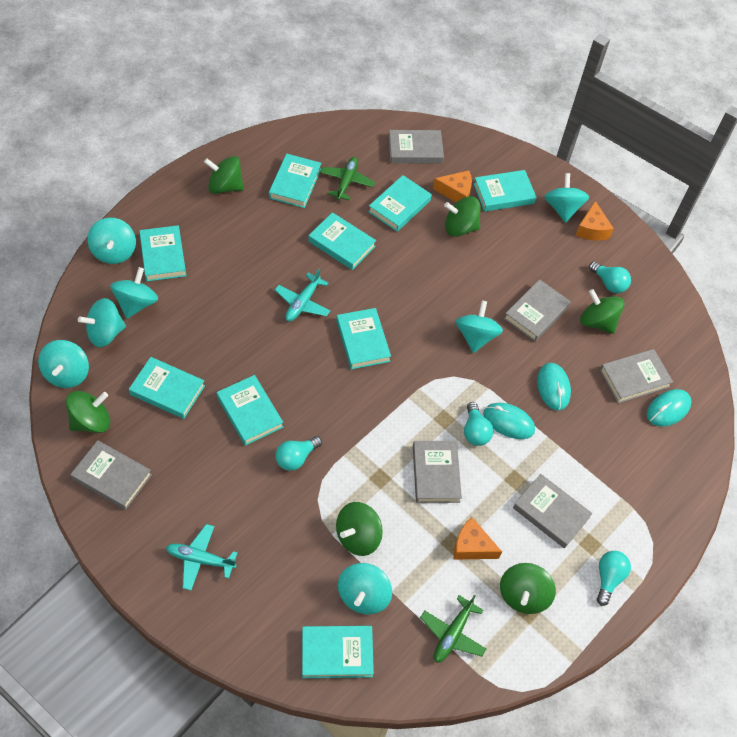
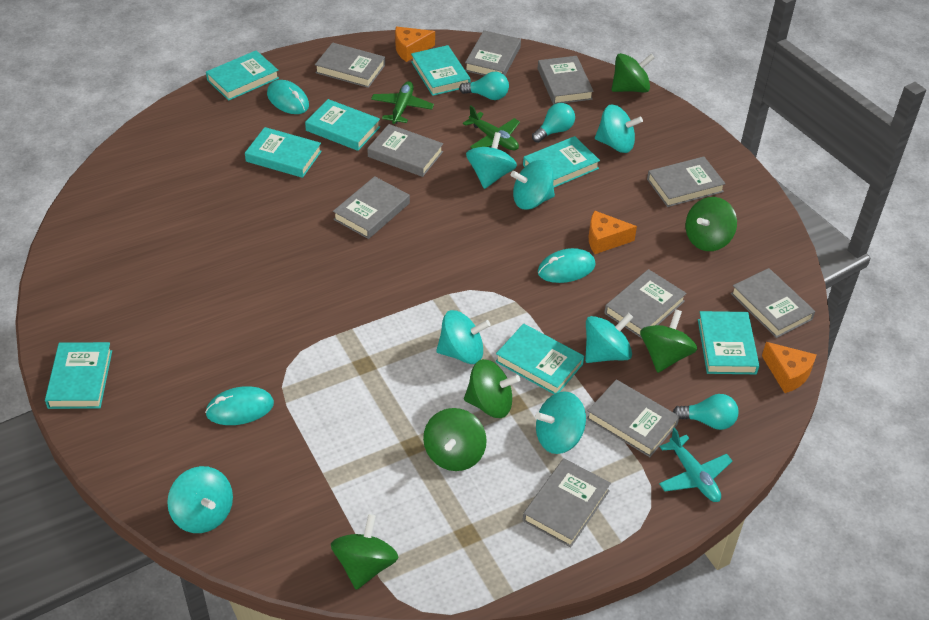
grey book: 6 -> 10
turquoise book: 9 -> 8
turquoise light bulb: 4 -> 3
turquoise plane: 2 -> 1

